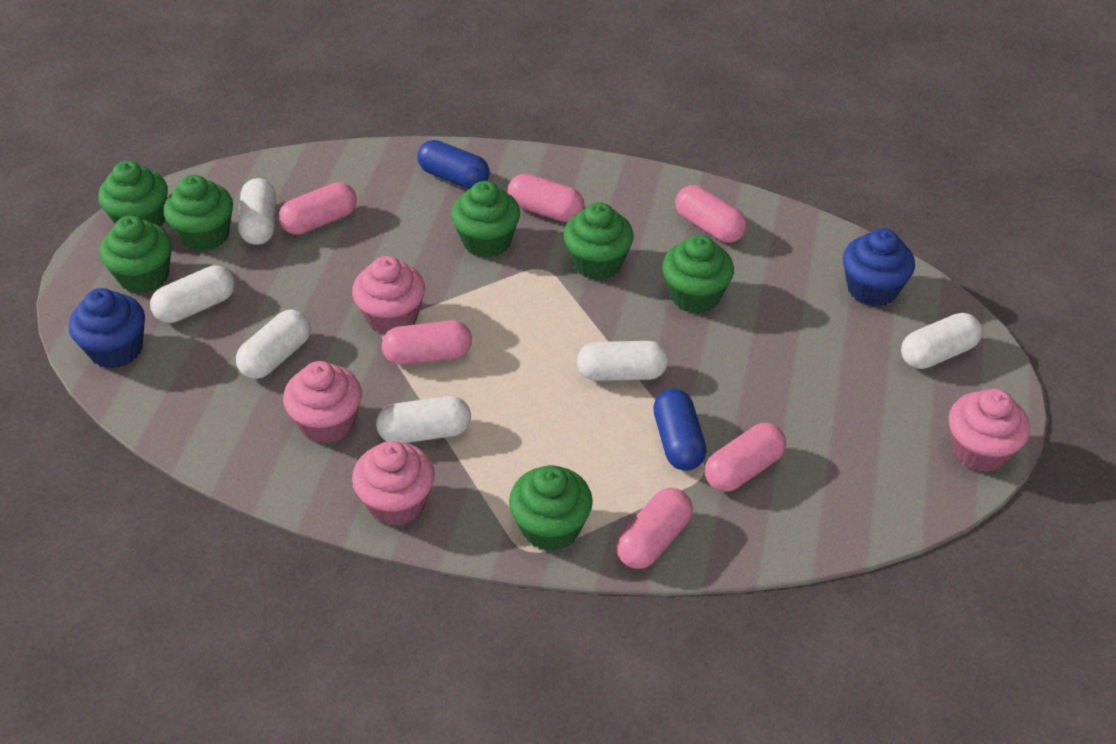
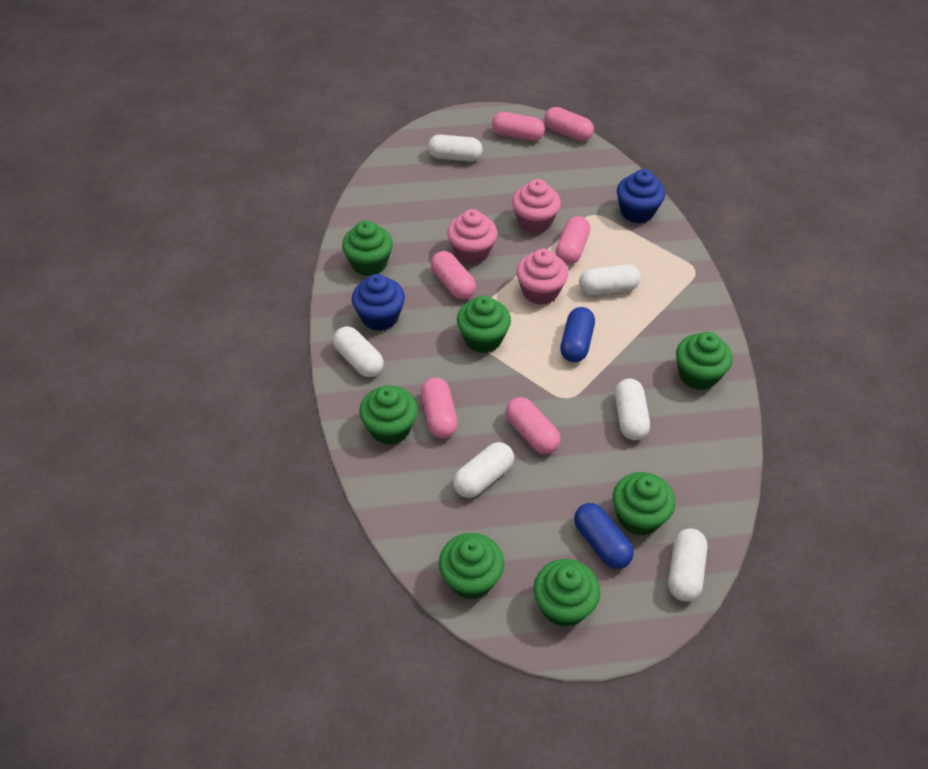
pink cupcake: 4 -> 3

